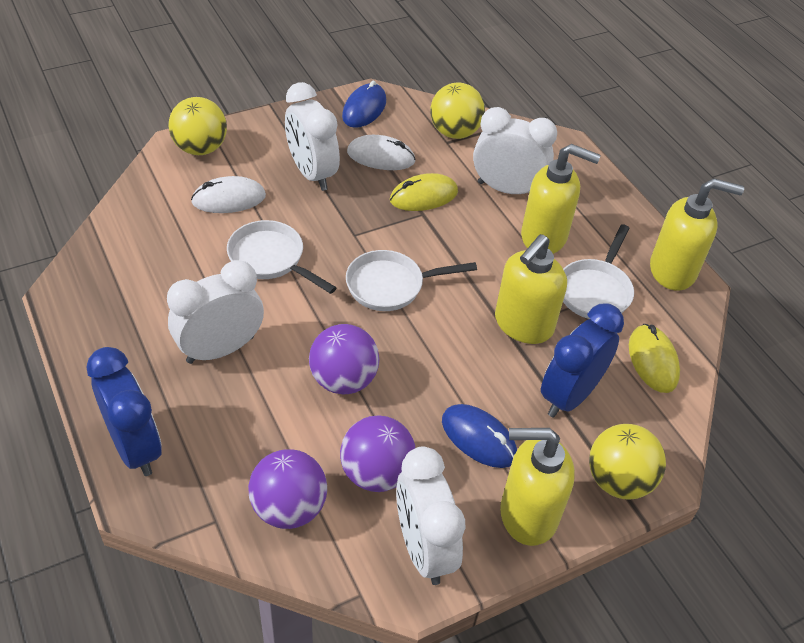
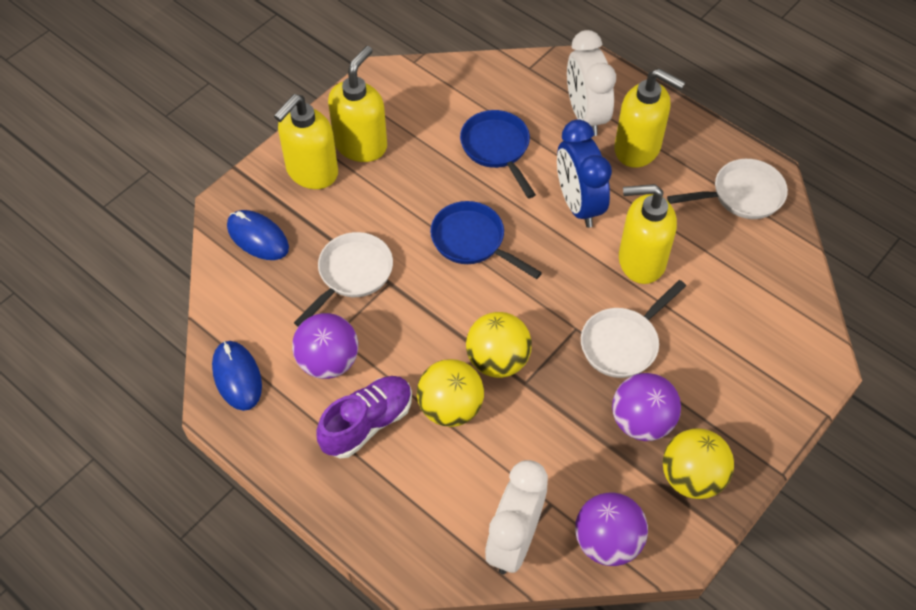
blue clock: 2 -> 1
blue pan: 0 -> 2
purple shoe: 0 -> 1
white clock: 4 -> 2
white mouse: 2 -> 0
yellow mouse: 2 -> 0

